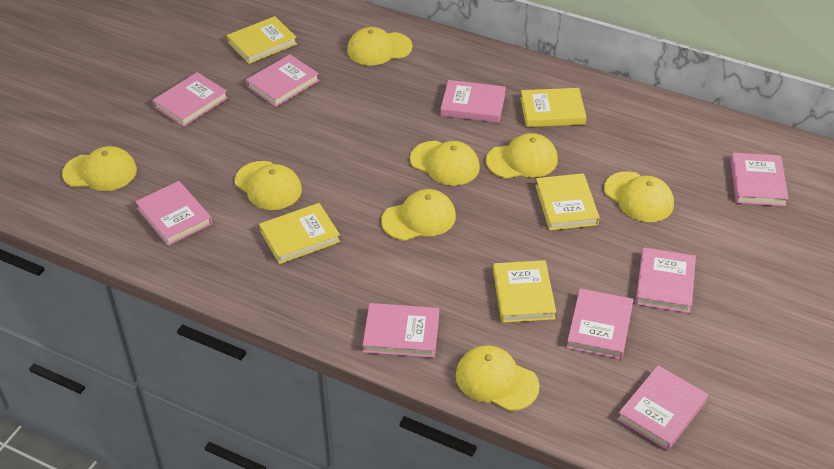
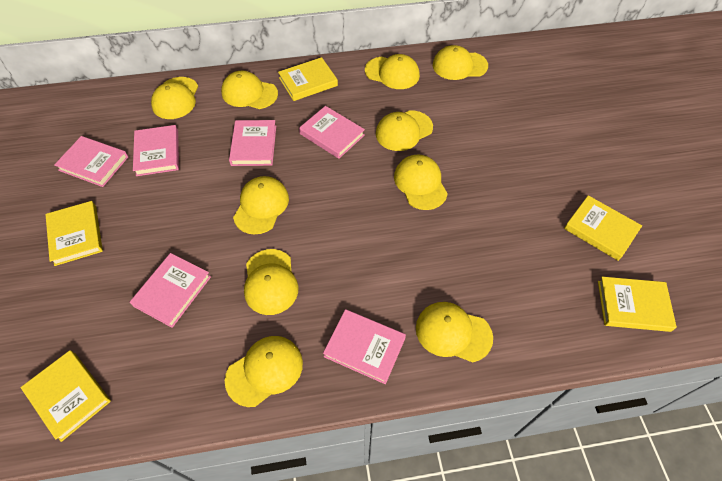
pink book: 9 -> 6
yellow cap: 8 -> 10

